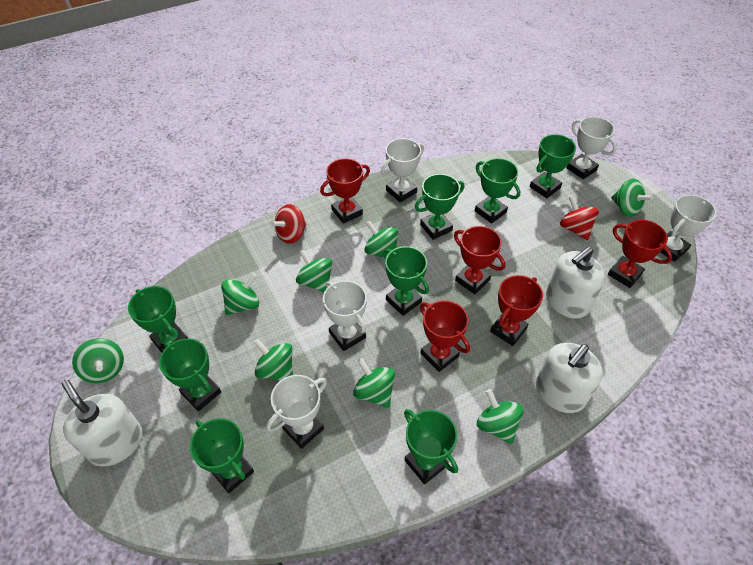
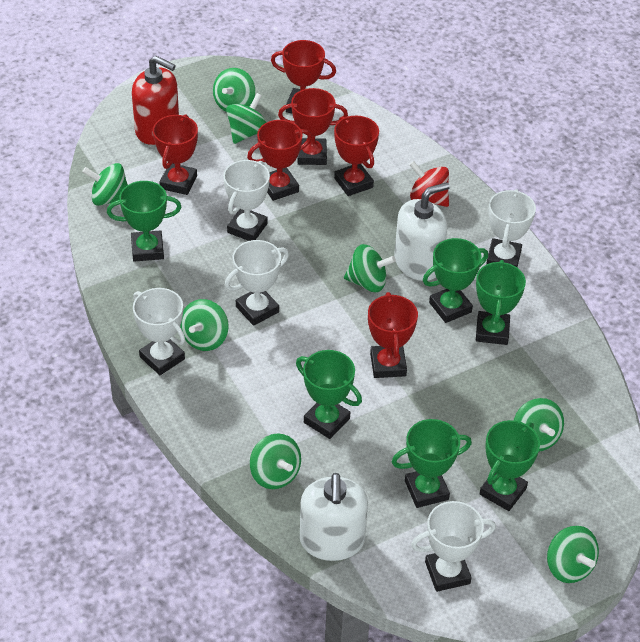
green trophy: 8 -> 6
red soap dispenser: 0 -> 1
red spinning top: 2 -> 1
red trophy: 5 -> 6
white soap dispenser: 3 -> 2

